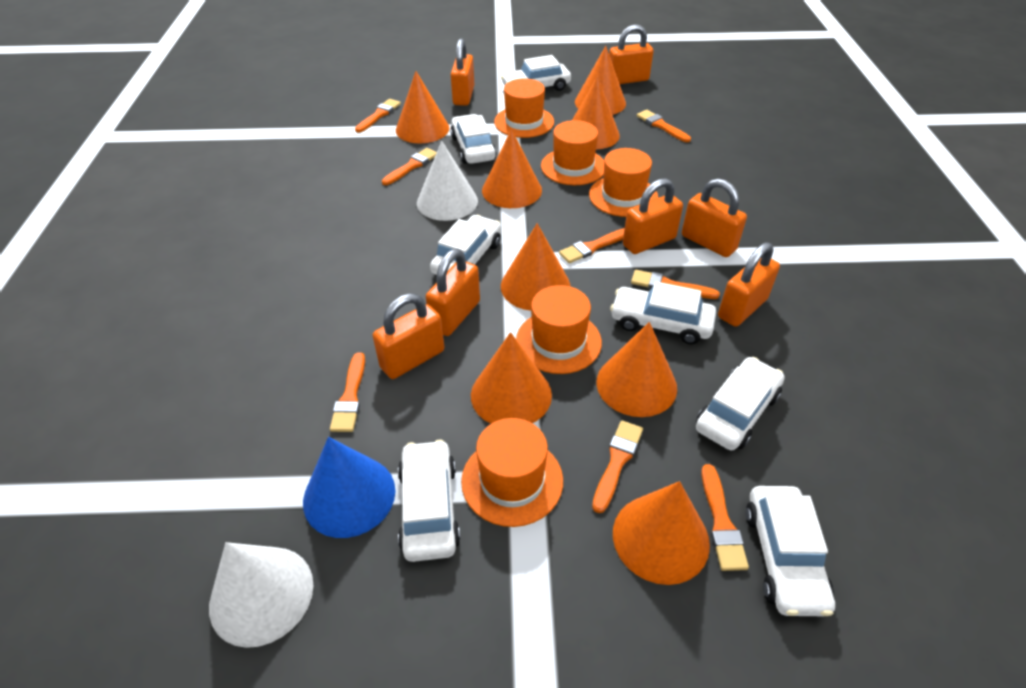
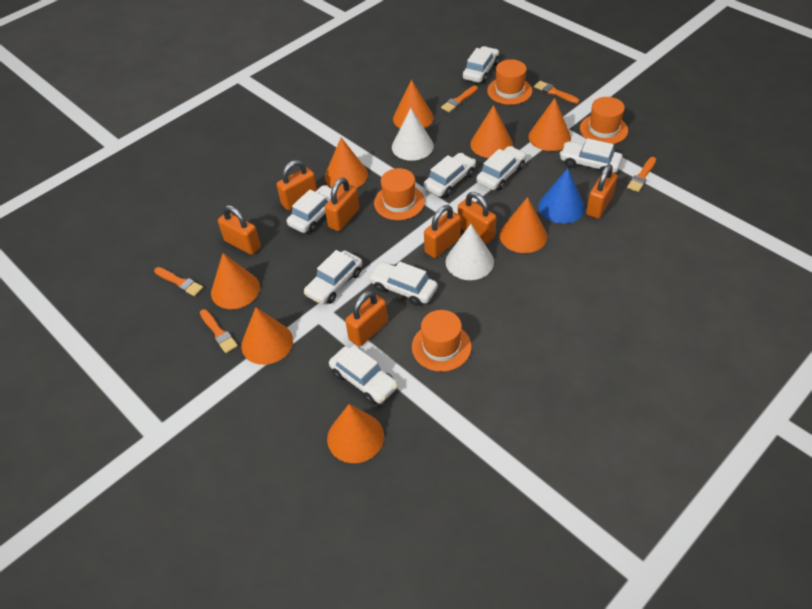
orange brush: 8 -> 5
orange hat: 5 -> 4
white car: 7 -> 8

